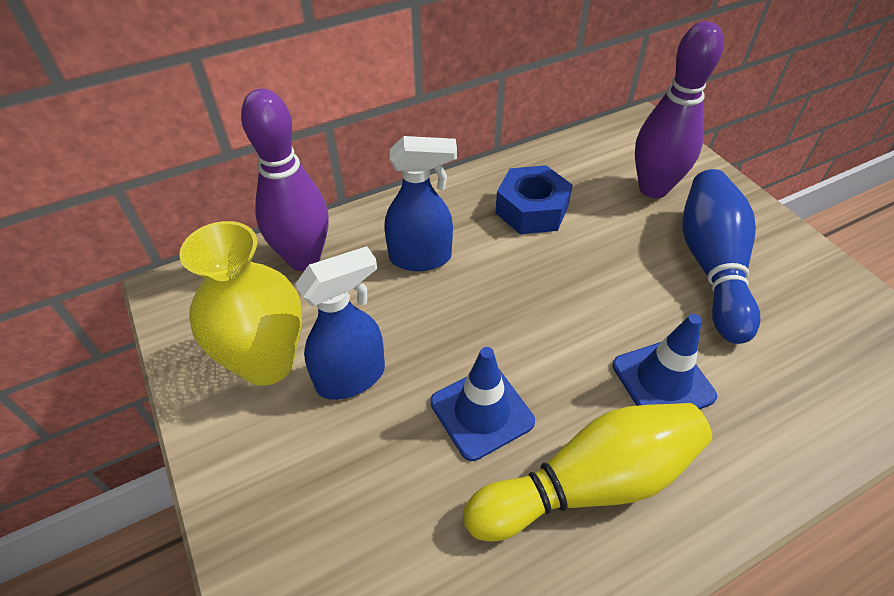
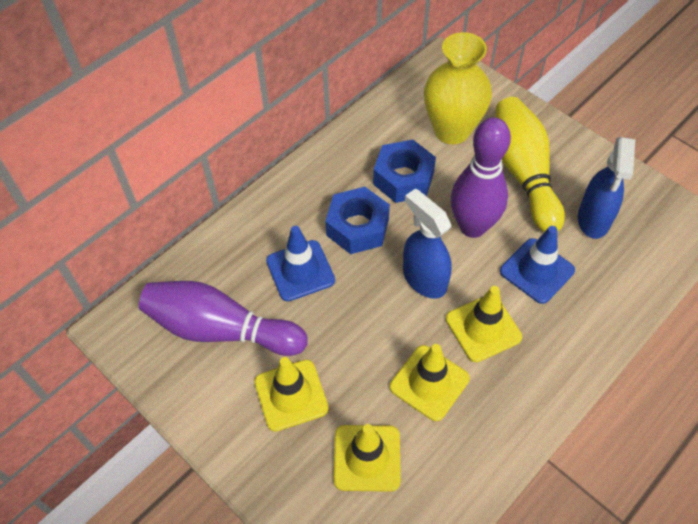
blue bowling pin: 1 -> 0
blue nut: 1 -> 2
yellow traffic cone: 0 -> 4

